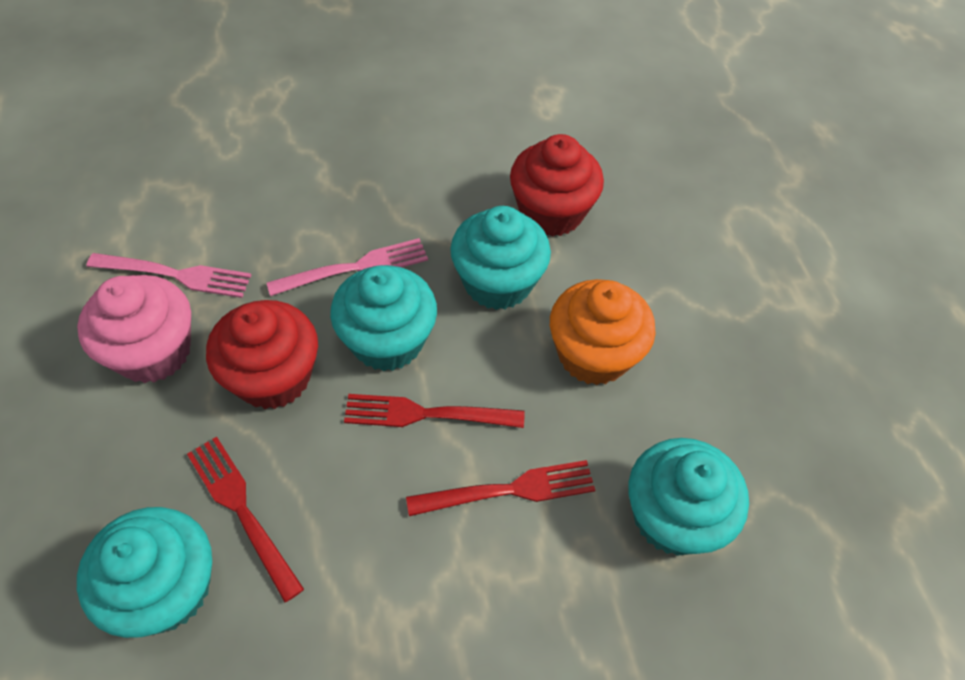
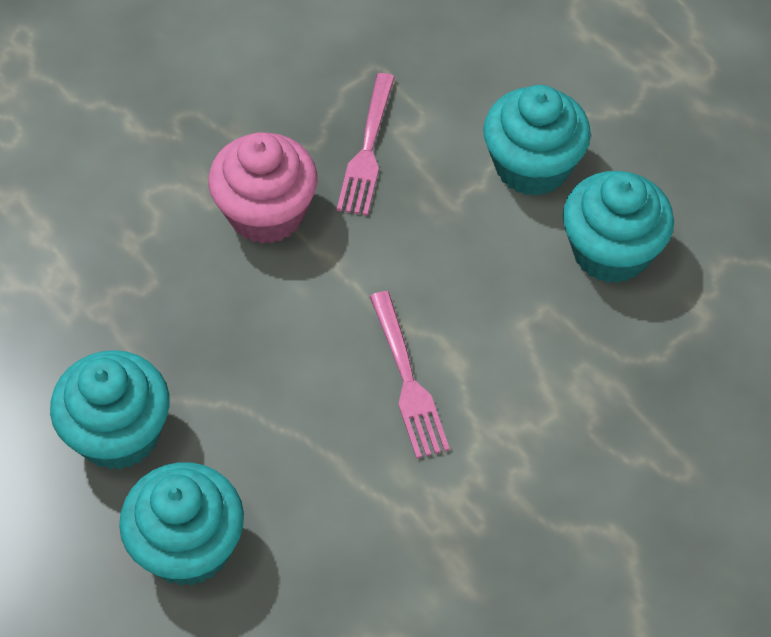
orange cupcake: 1 -> 0
red cupcake: 2 -> 0
red fork: 3 -> 0

